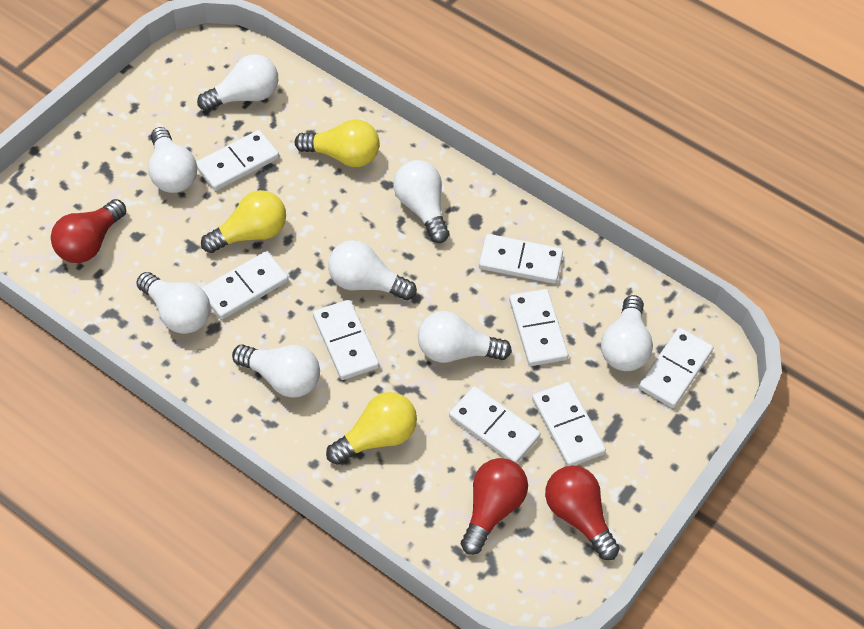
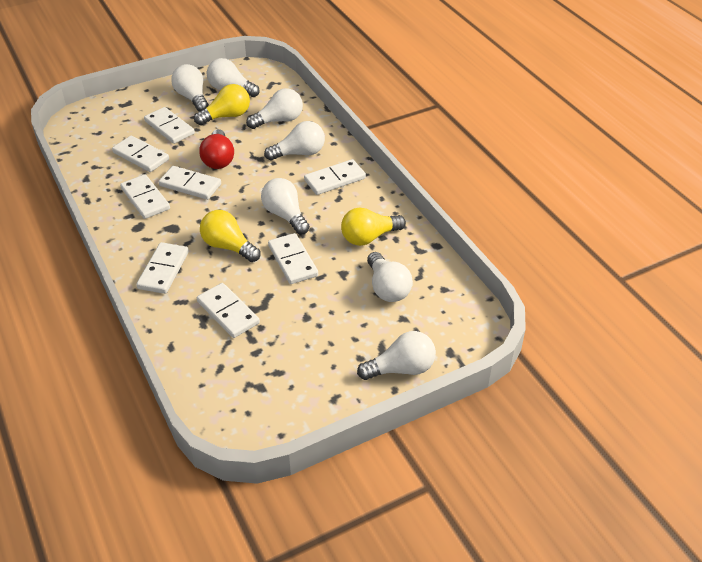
red light bulb: 3 -> 1
white light bulb: 8 -> 7

